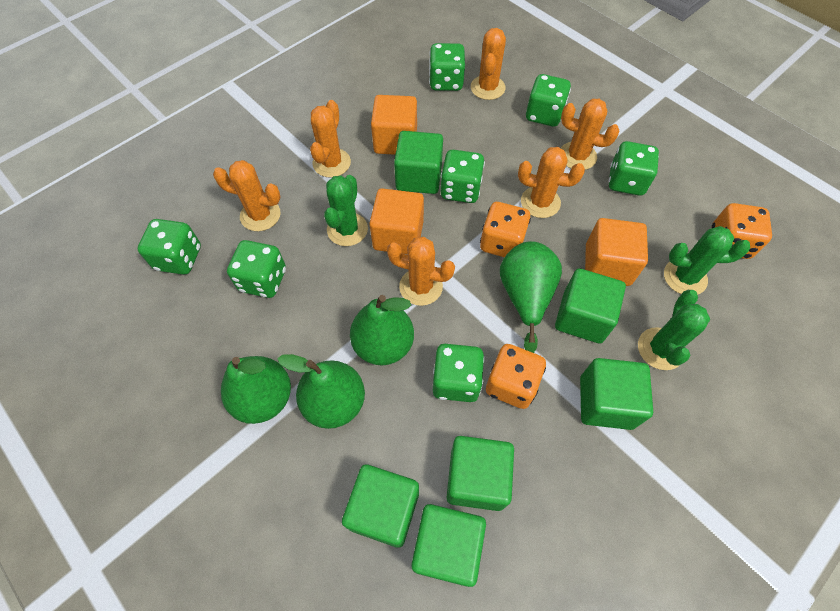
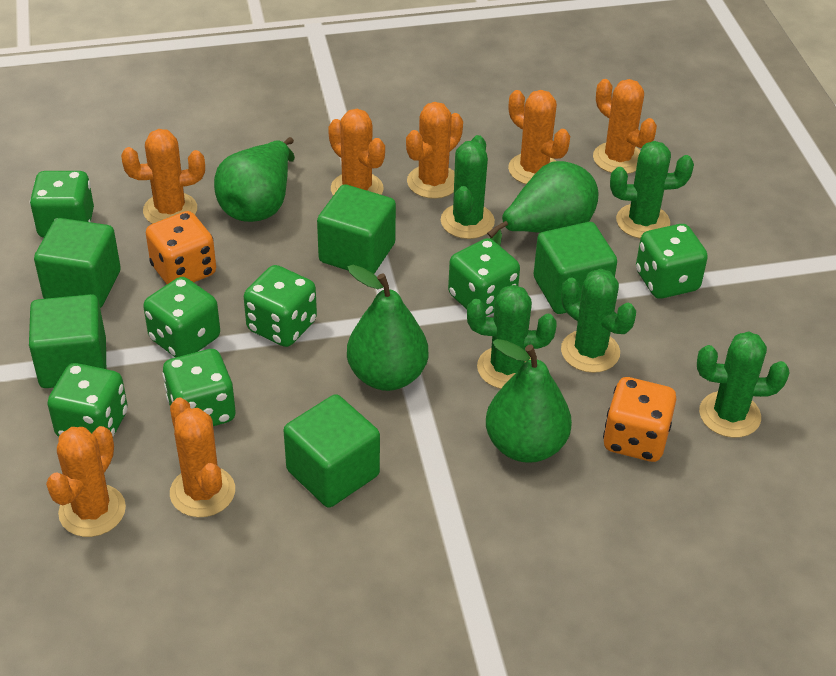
green cactus: 3 -> 5
green cube: 6 -> 5
orange cactus: 6 -> 7
orange cube: 3 -> 0
orange dice: 3 -> 2

